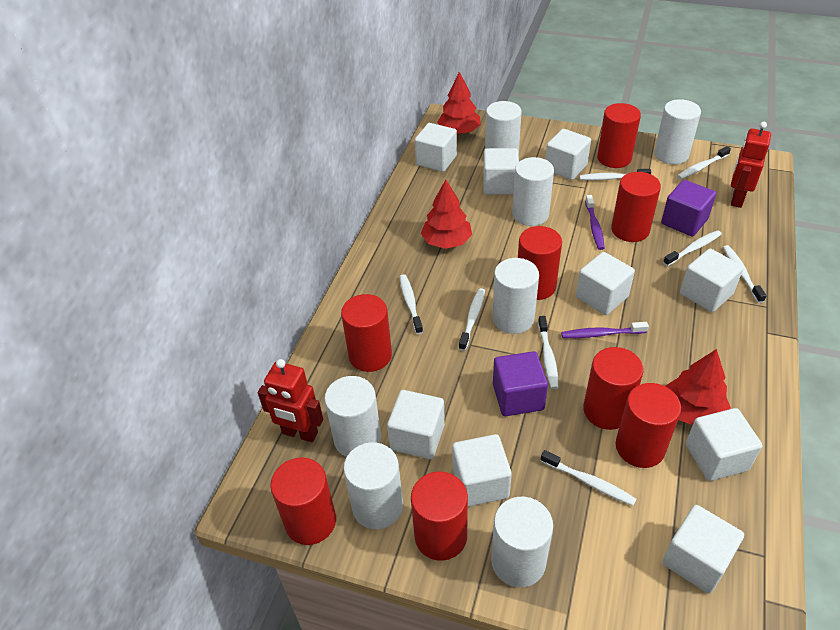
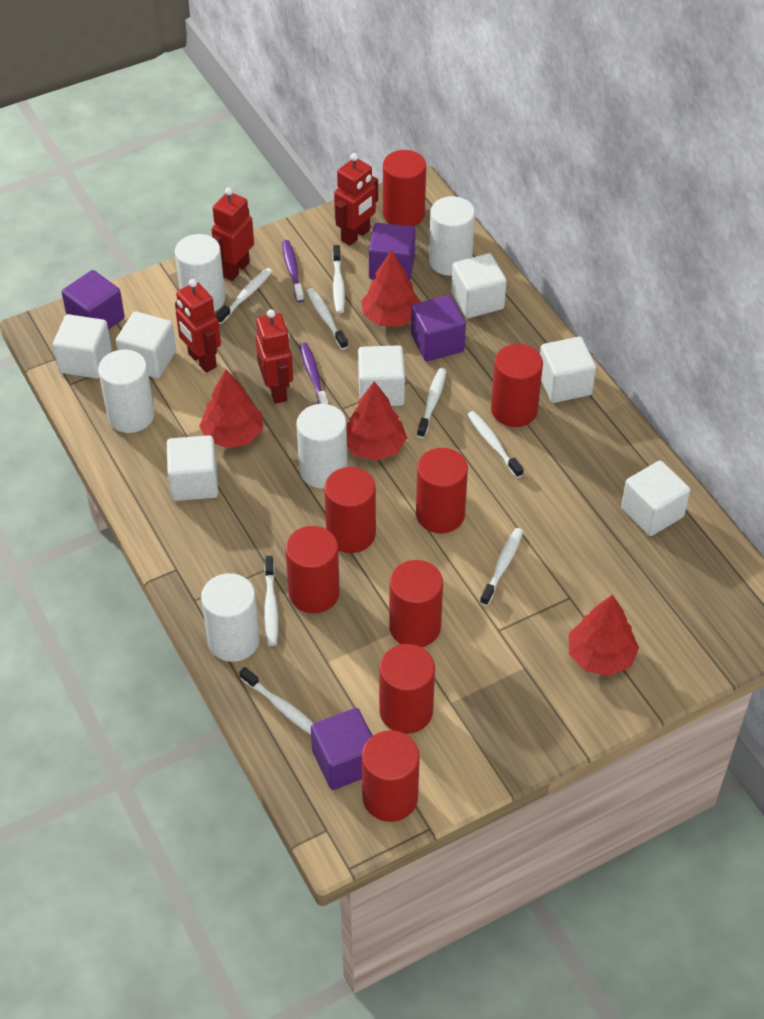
purple cube: 2 -> 4
red robot: 2 -> 4
red tree: 3 -> 4
white cube: 9 -> 7
white cylinder: 7 -> 5

